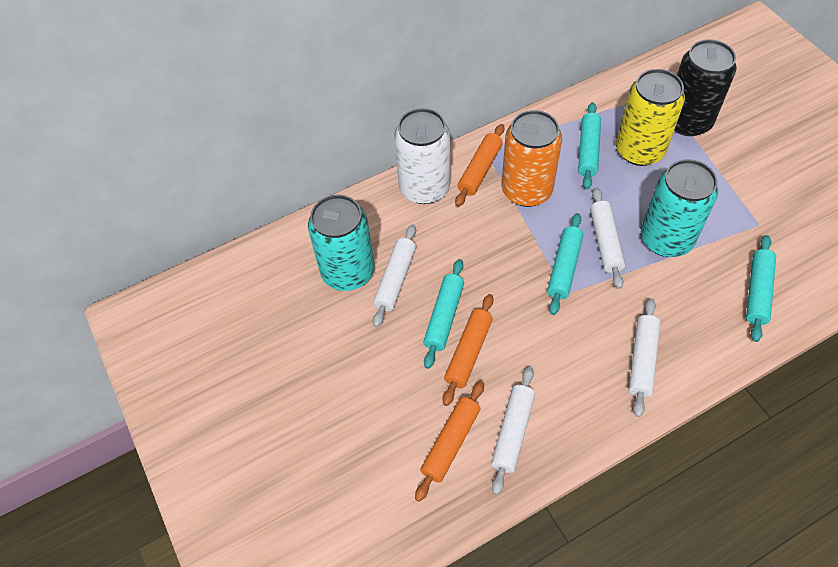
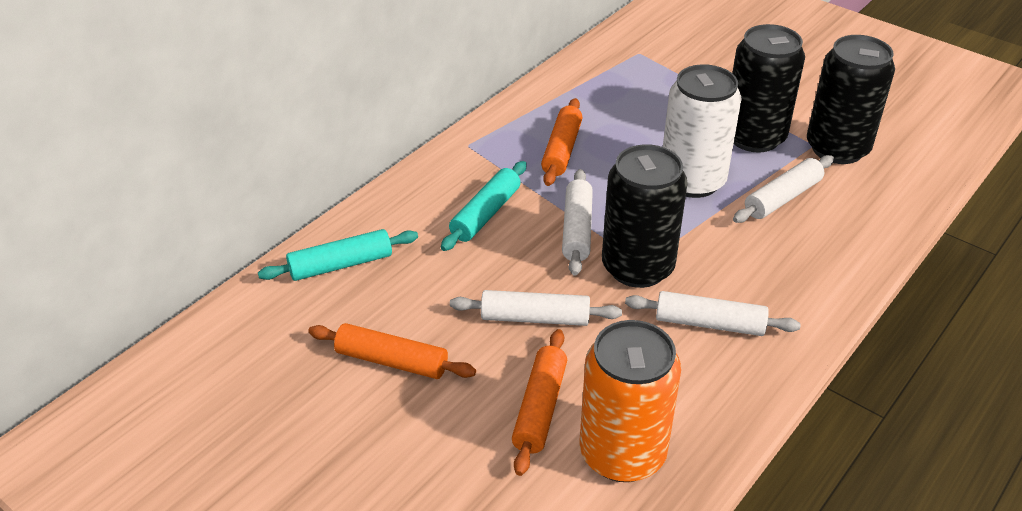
black can: 1 -> 3
turquoise can: 2 -> 0
turquoise rolling pin: 4 -> 2
yellow can: 1 -> 0

